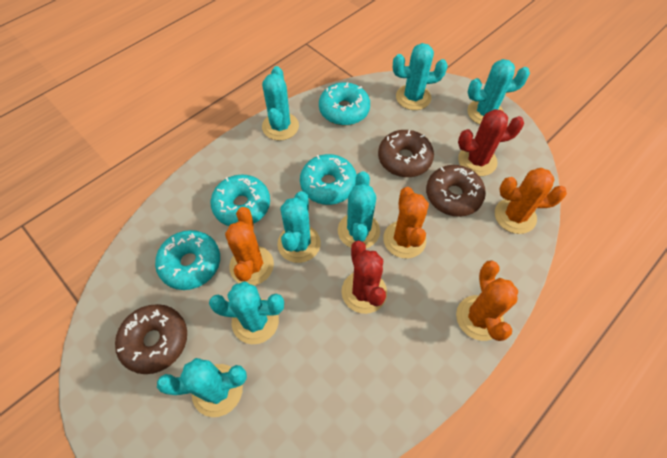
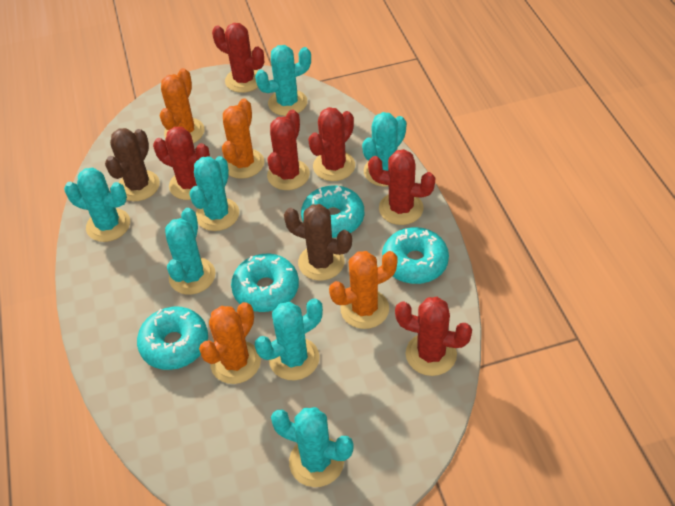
brown cactus: 0 -> 2
brown donut: 3 -> 0
red cactus: 2 -> 6

